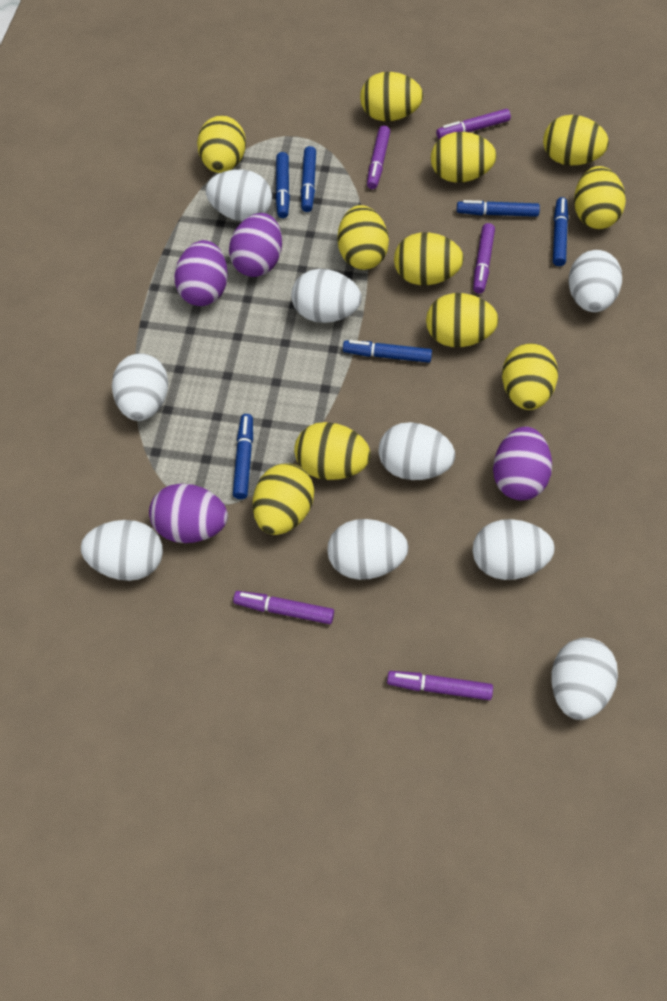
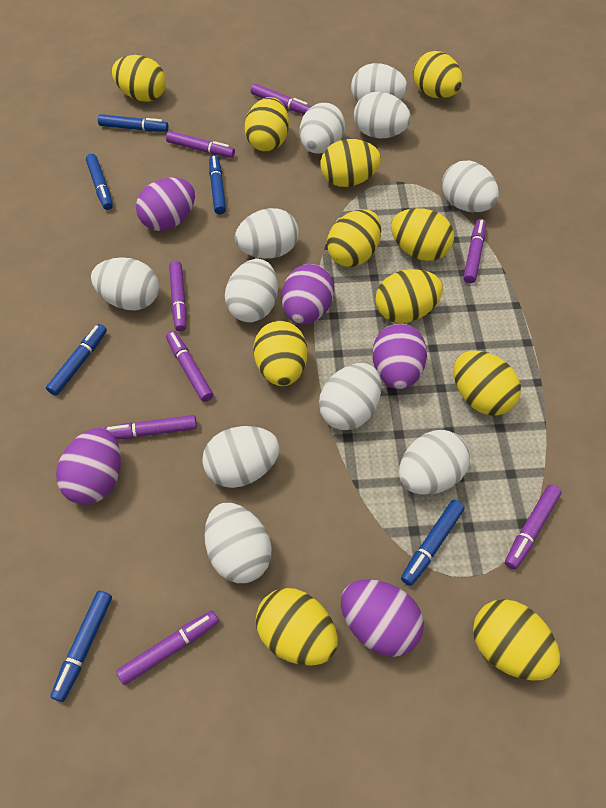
purple egg: 4 -> 5
purple marker: 5 -> 8
white egg: 9 -> 11

